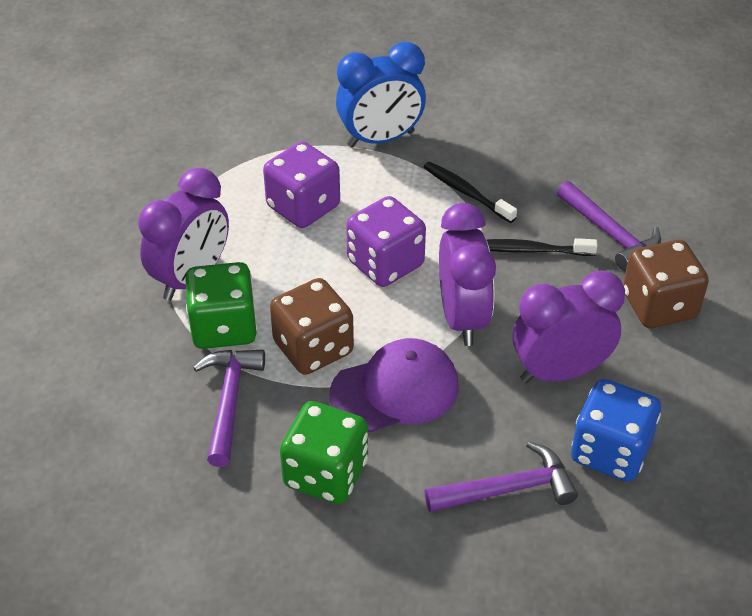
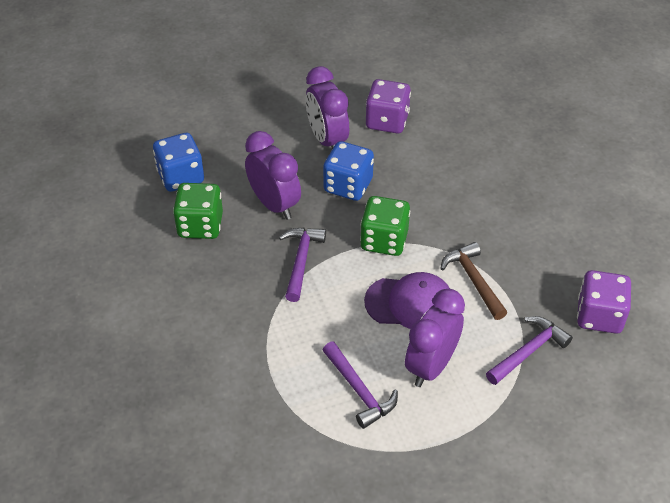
black toothbrush: 2 -> 0
blue clock: 1 -> 0
blue dice: 1 -> 2
brown dice: 2 -> 0
brown hammer: 0 -> 1

